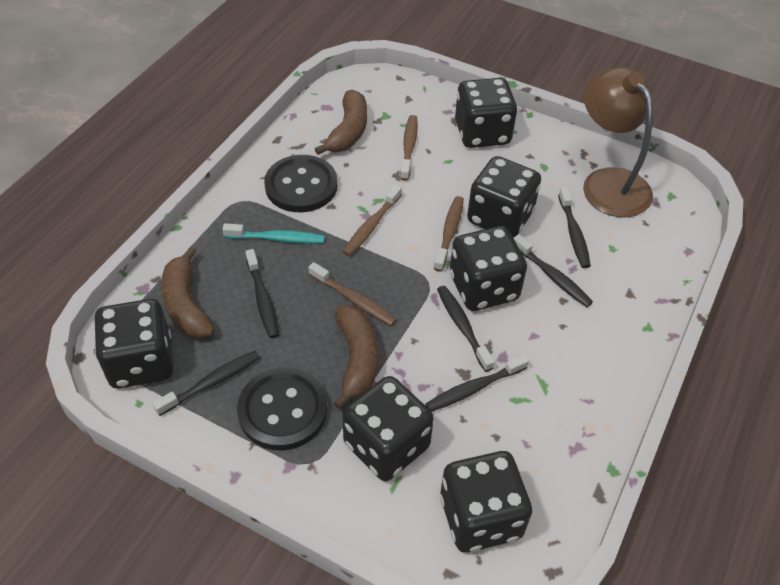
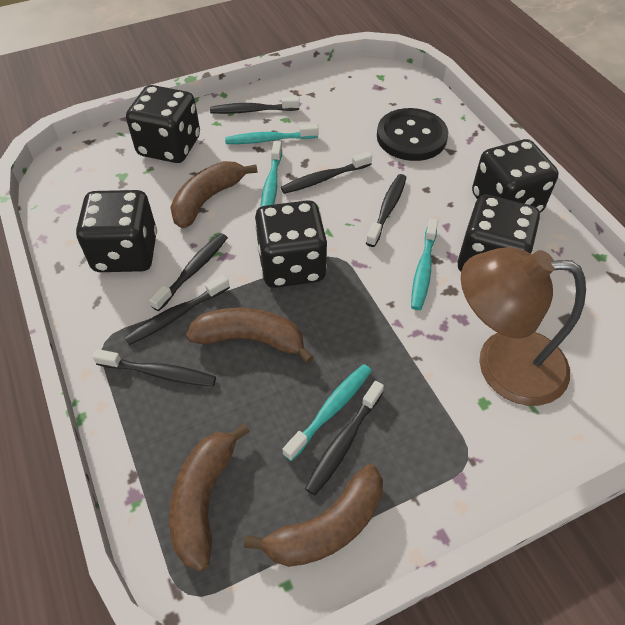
black button: 2 -> 1
black dice: 6 -> 5
black toothbrush: 6 -> 7
brown banana: 3 -> 4
brown toothbrush: 4 -> 0
turquoise toothbrush: 1 -> 4

